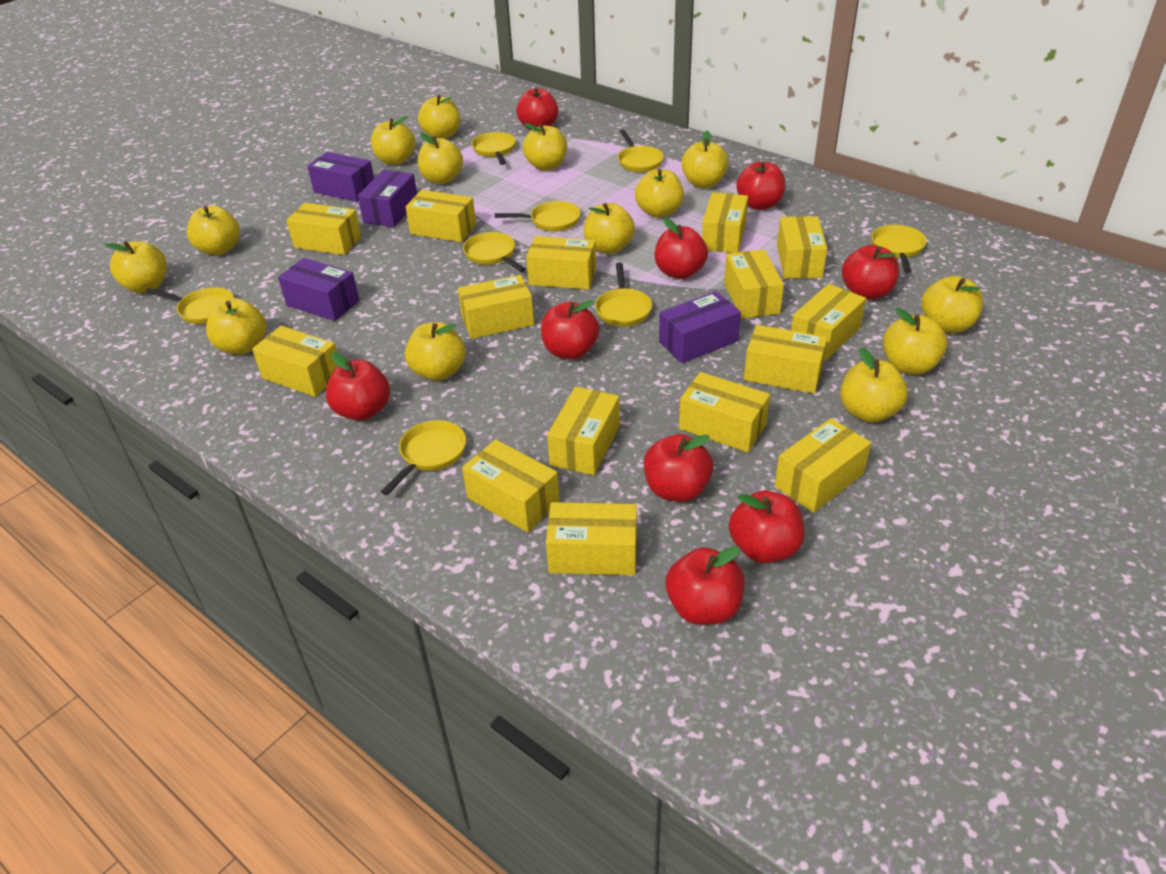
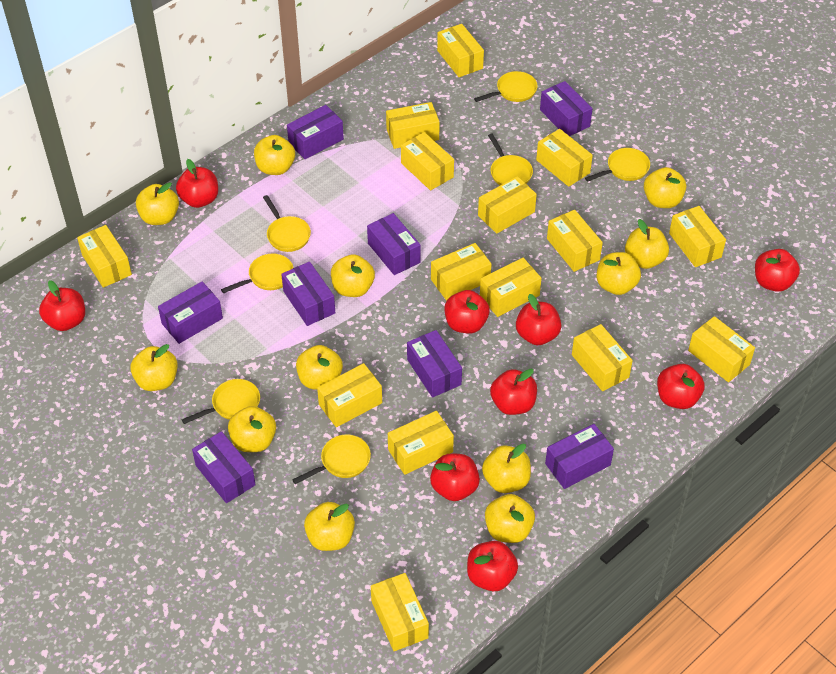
purple box: 4 -> 8
yellow apple: 14 -> 12
yellow pan: 8 -> 7

